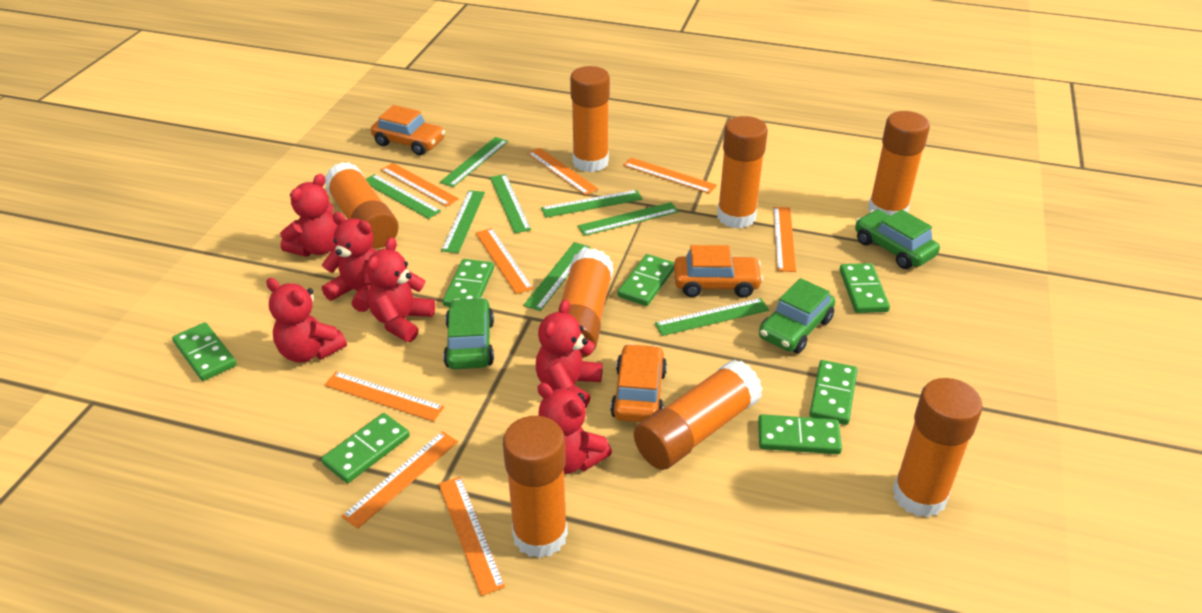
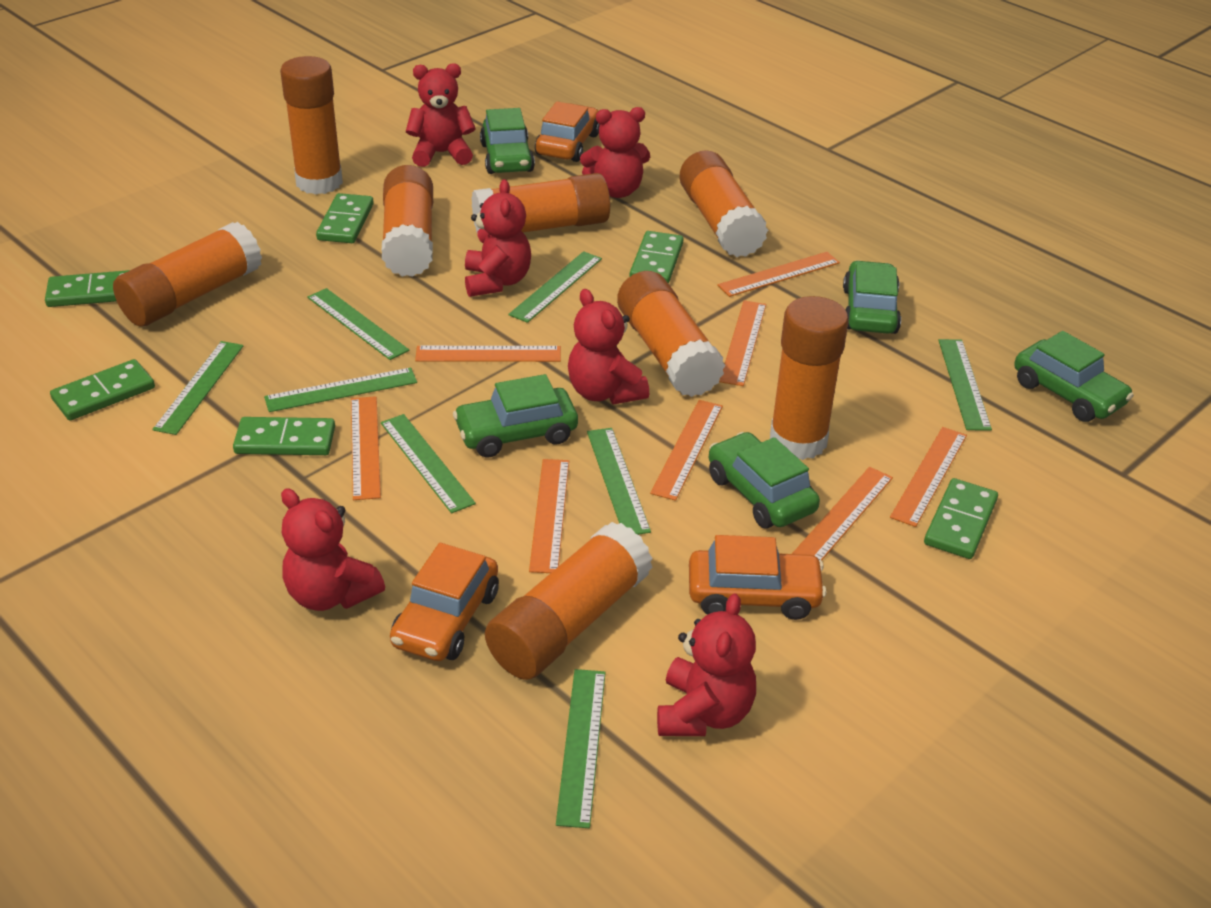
green car: 3 -> 5
green domino: 7 -> 6

